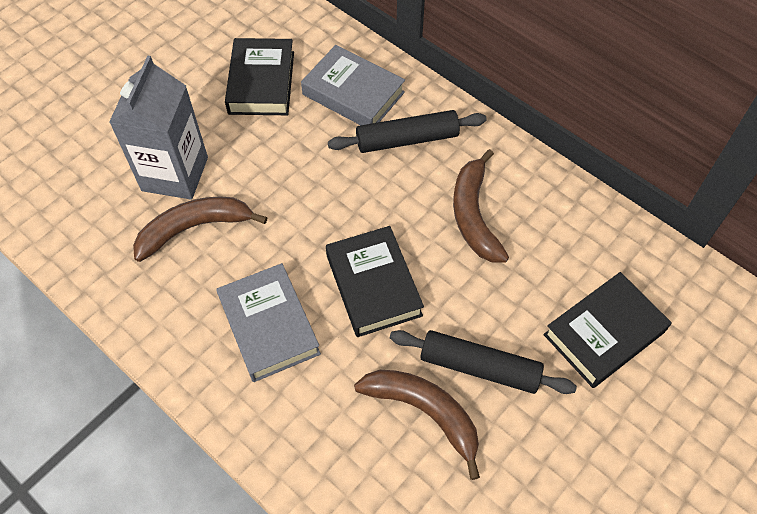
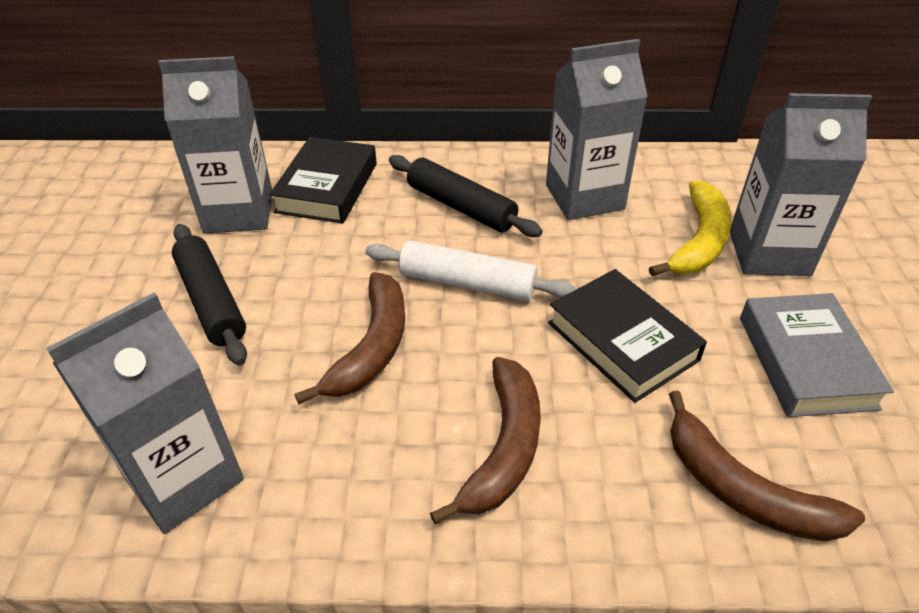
black book: 3 -> 2
grey book: 2 -> 1
grey carton: 1 -> 4
white rolling pin: 0 -> 1
yellow banana: 0 -> 1

